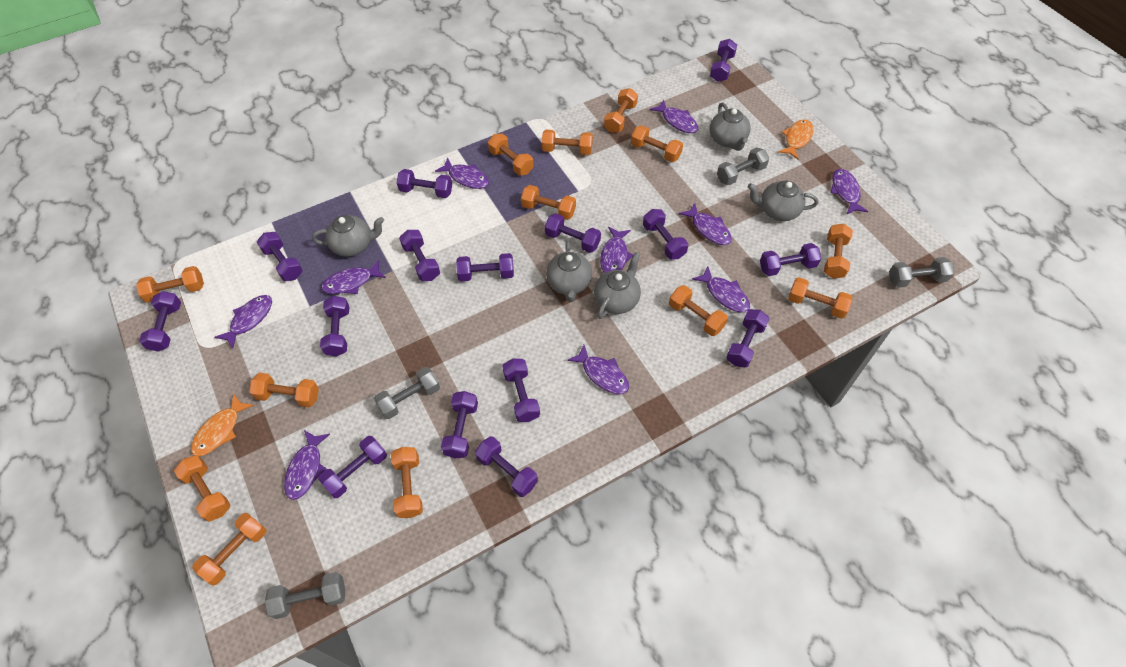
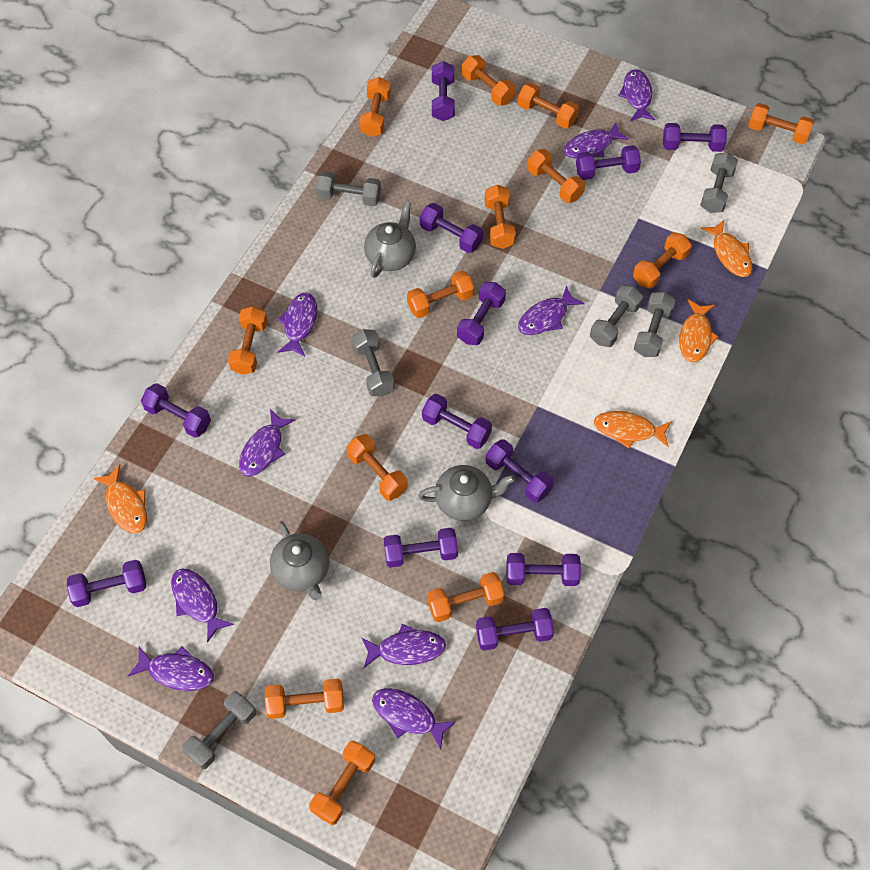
grey dumbbell: 4 -> 6
grey teapot: 5 -> 3
orange fish: 2 -> 4
purple dumbbell: 15 -> 12
purple fish: 10 -> 9

